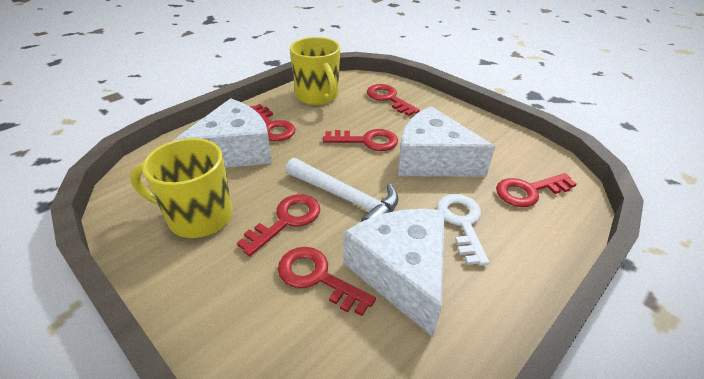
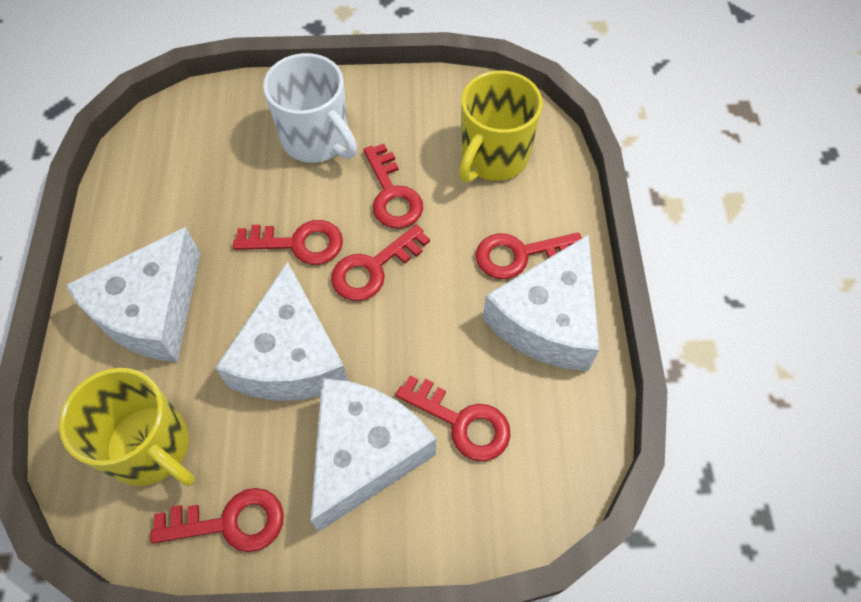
white cheese: 3 -> 4
white hammer: 1 -> 0
white key: 1 -> 0
white mug: 0 -> 1

